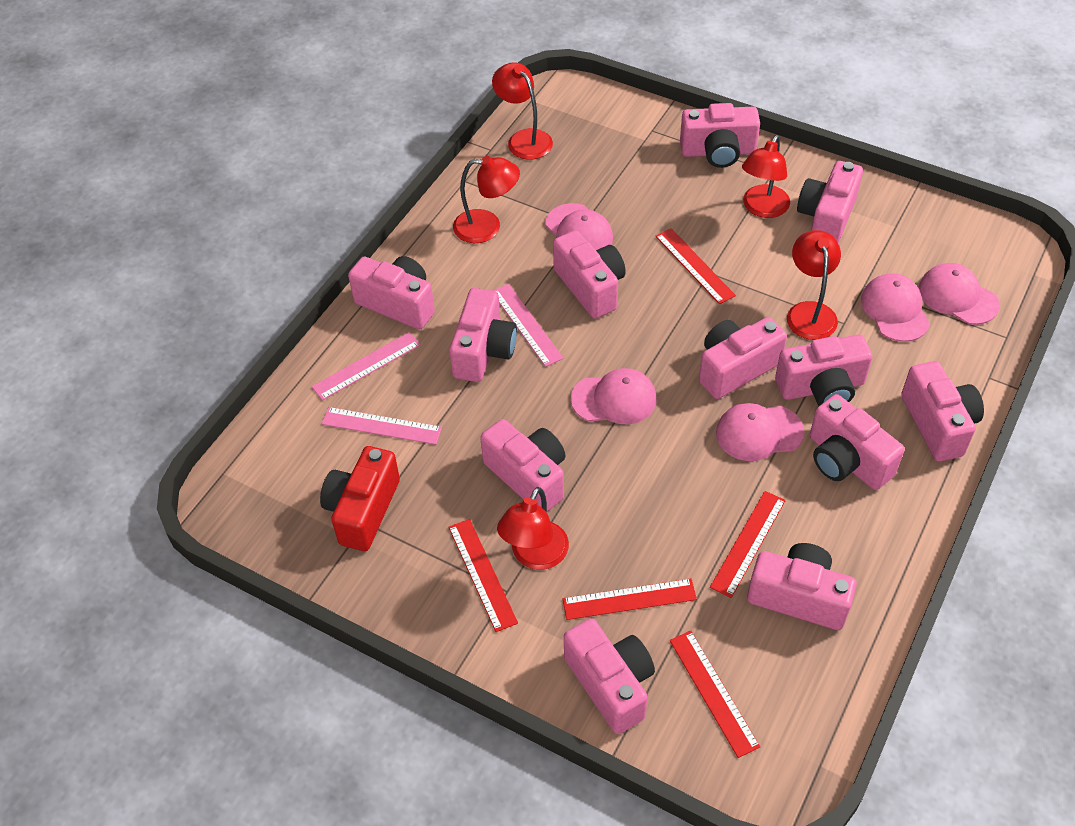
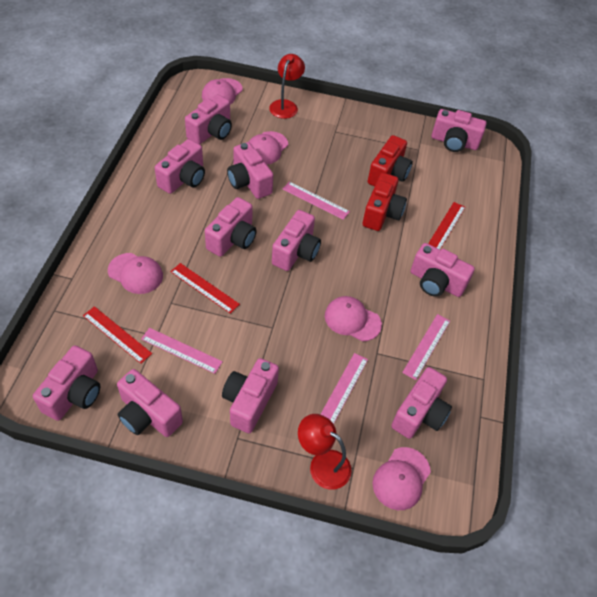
pink camera: 12 -> 11
pink ruler: 3 -> 4
red camera: 1 -> 2
red lamp: 5 -> 2
red ruler: 5 -> 3

